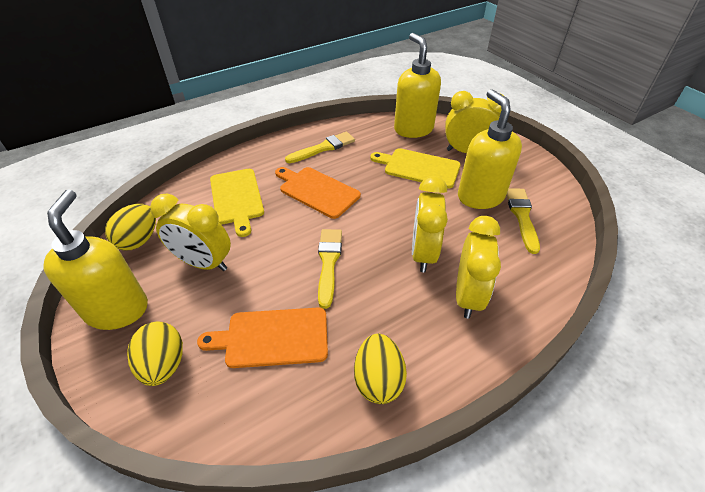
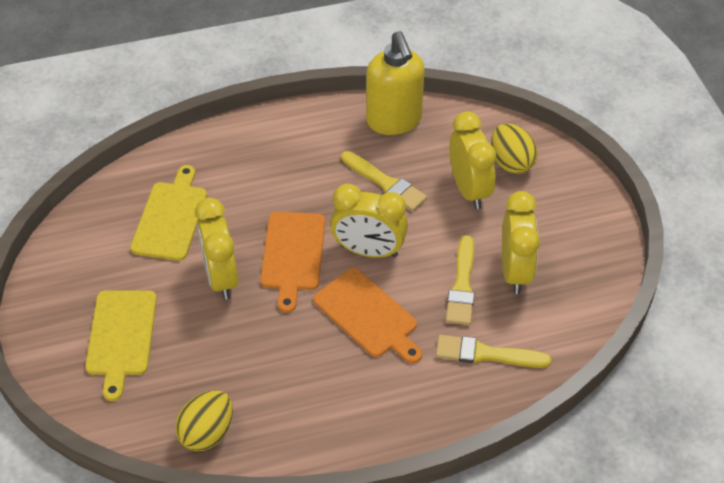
yellow egg: 3 -> 2
yellow soap dispenser: 3 -> 1

